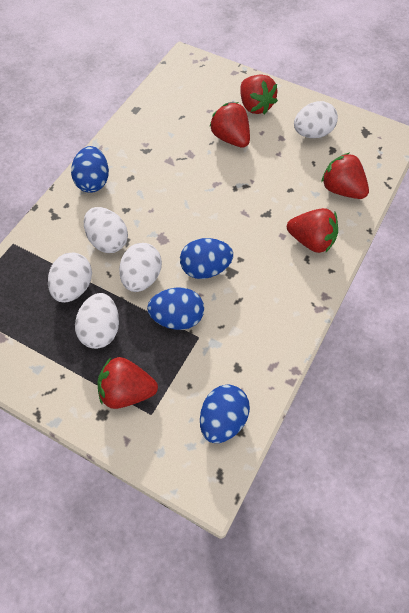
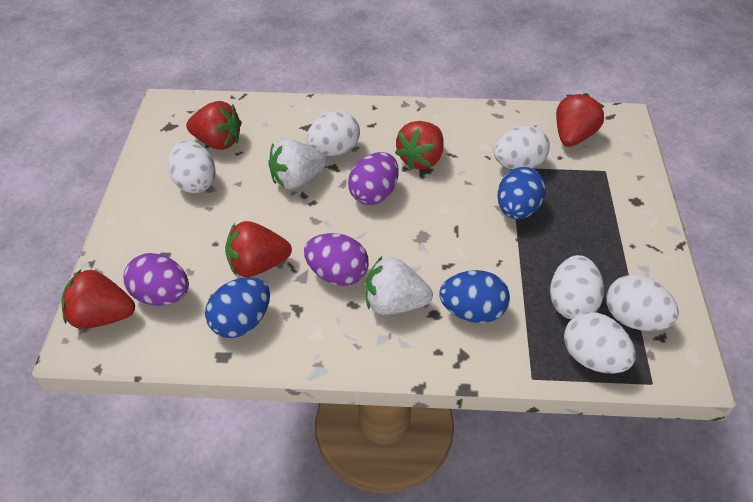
blue egg: 4 -> 3
purple egg: 0 -> 3
white egg: 5 -> 6
white strawberry: 0 -> 2

